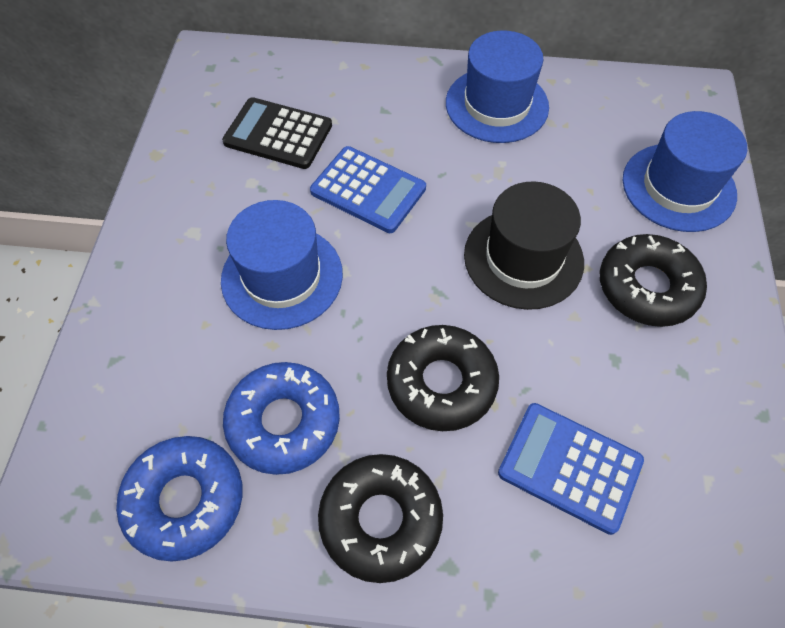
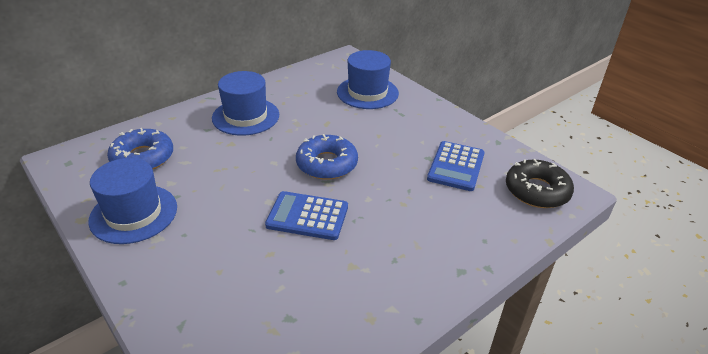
black calculator: 1 -> 0
black donut: 3 -> 1
black hat: 1 -> 0

